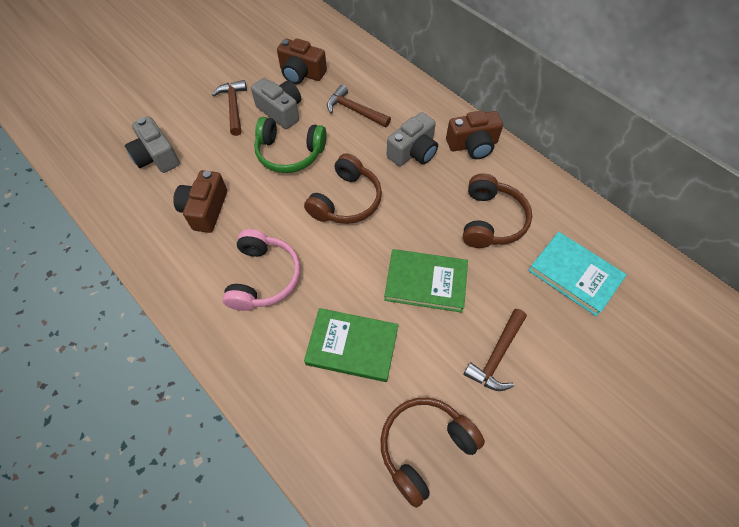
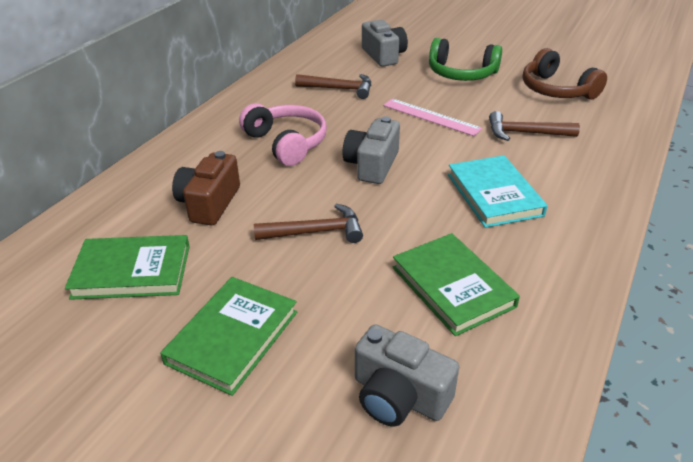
brown camera: 3 -> 1
brown headphones: 3 -> 1
green book: 2 -> 3
pink ruler: 0 -> 1

